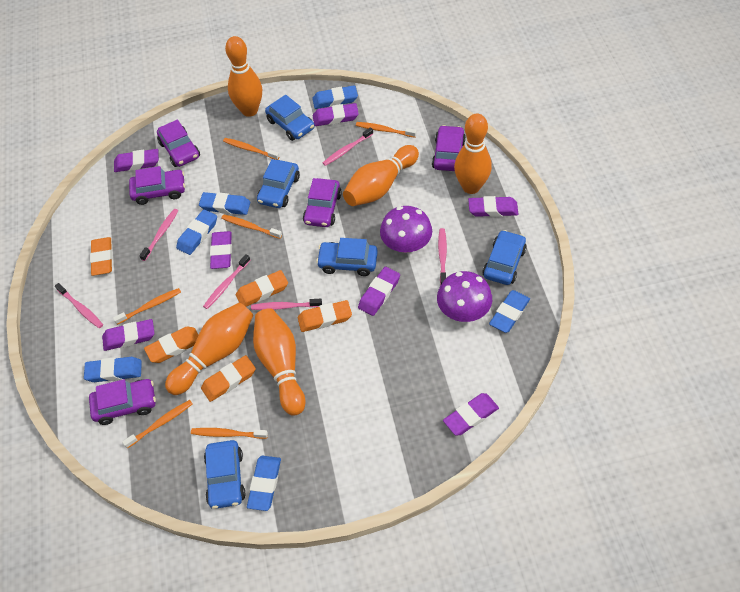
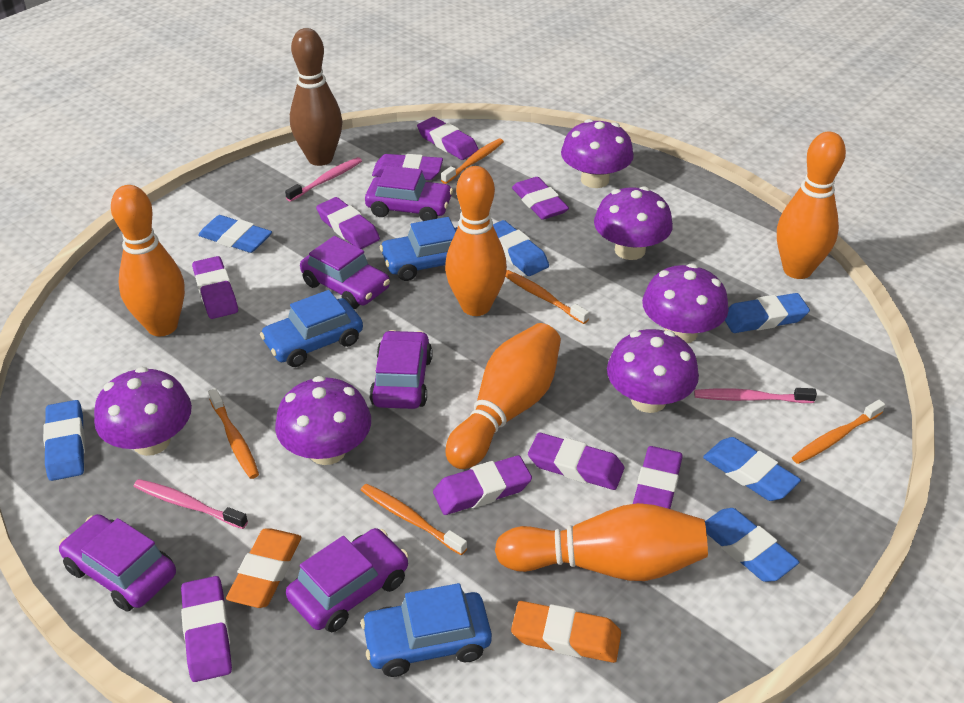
blue car: 5 -> 3
brown bowling pin: 0 -> 1
orange eraser: 5 -> 2
orange toothbrush: 6 -> 5
pink toothbrush: 6 -> 3
purple eraser: 7 -> 9
purple mushroom: 2 -> 6

